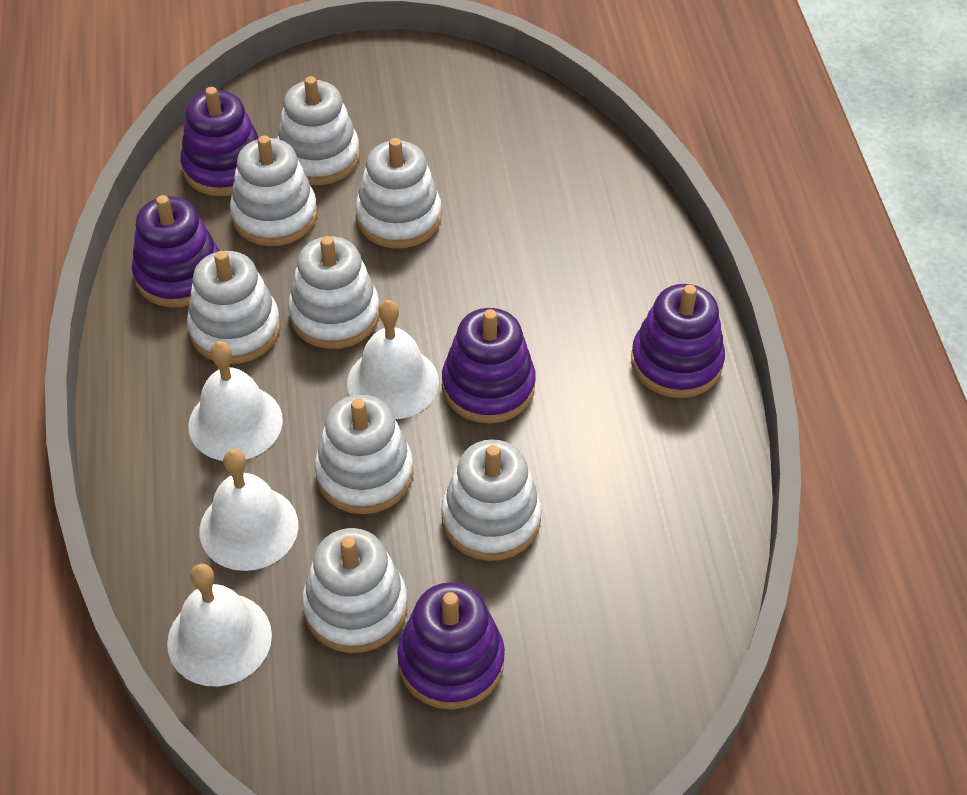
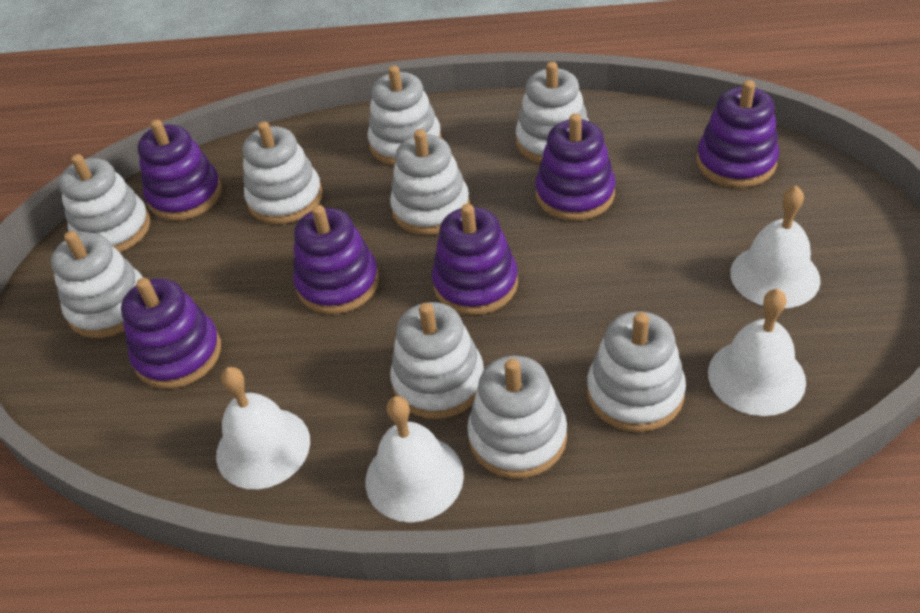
purple stacking toy: 5 -> 6
white stacking toy: 8 -> 9

